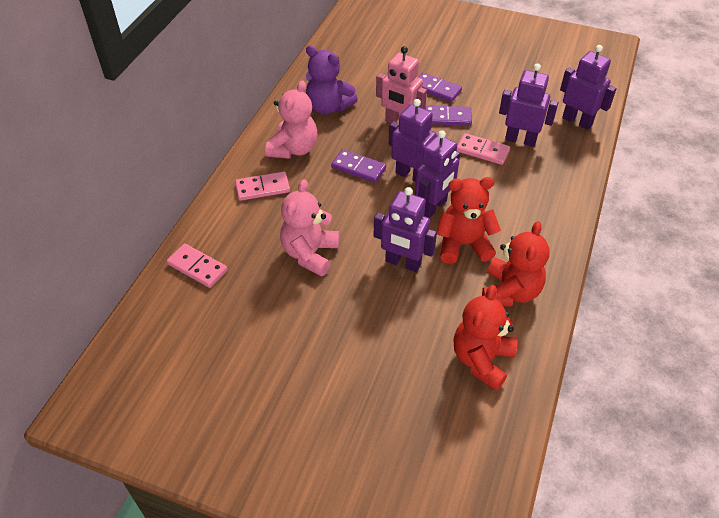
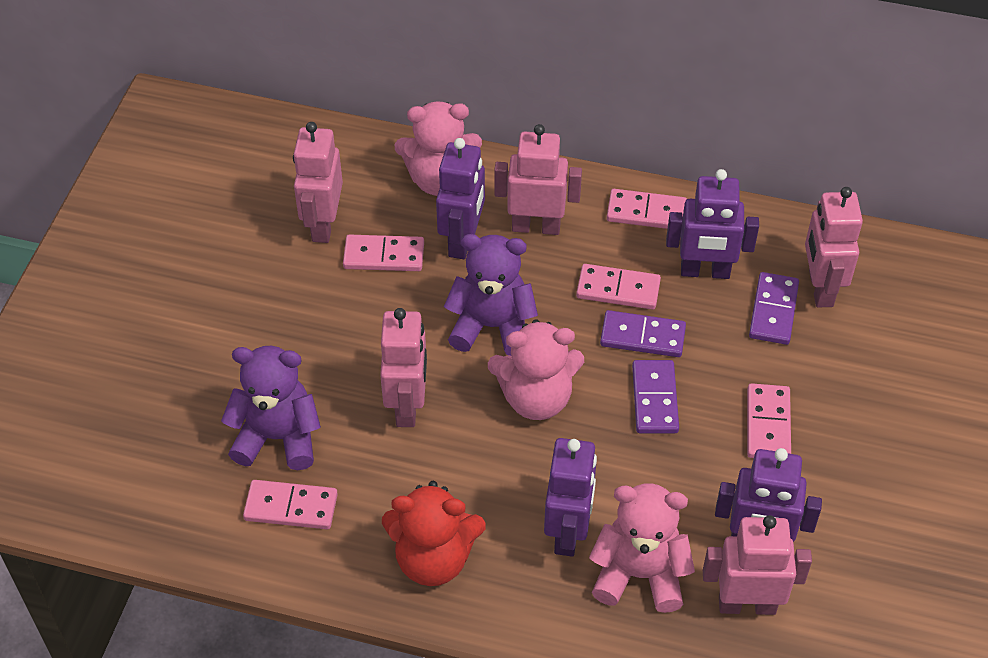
pink domino: 3 -> 5
pink robot: 1 -> 5
pink teddy bear: 2 -> 3
purple robot: 5 -> 4
purple teddy bear: 1 -> 2
red teddy bear: 3 -> 1

